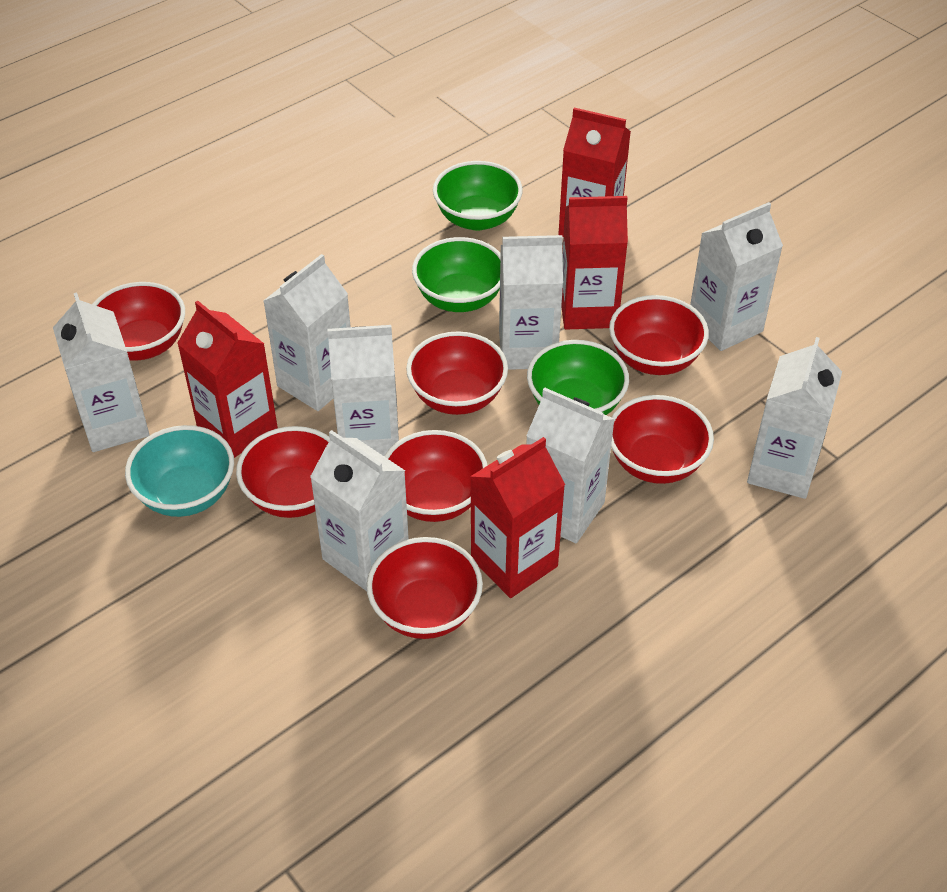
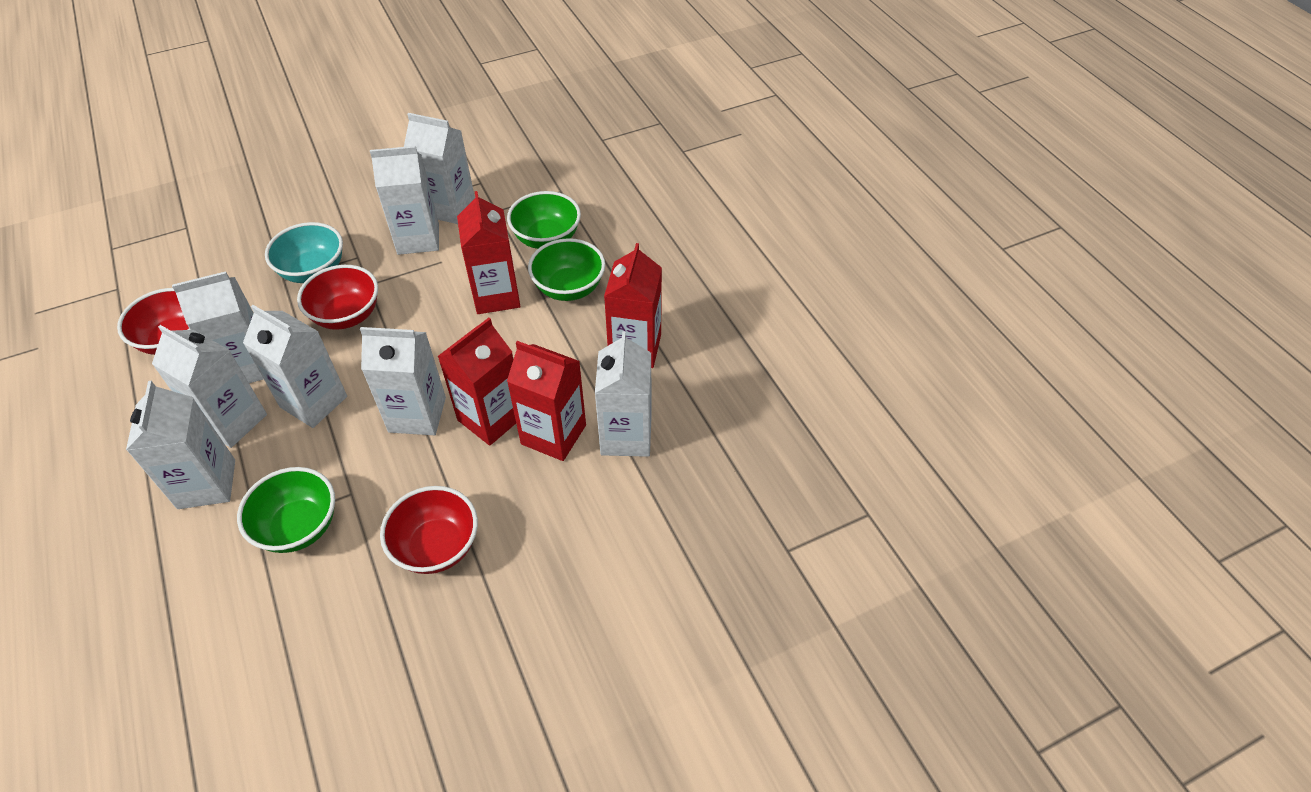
red bowl: 7 -> 3

